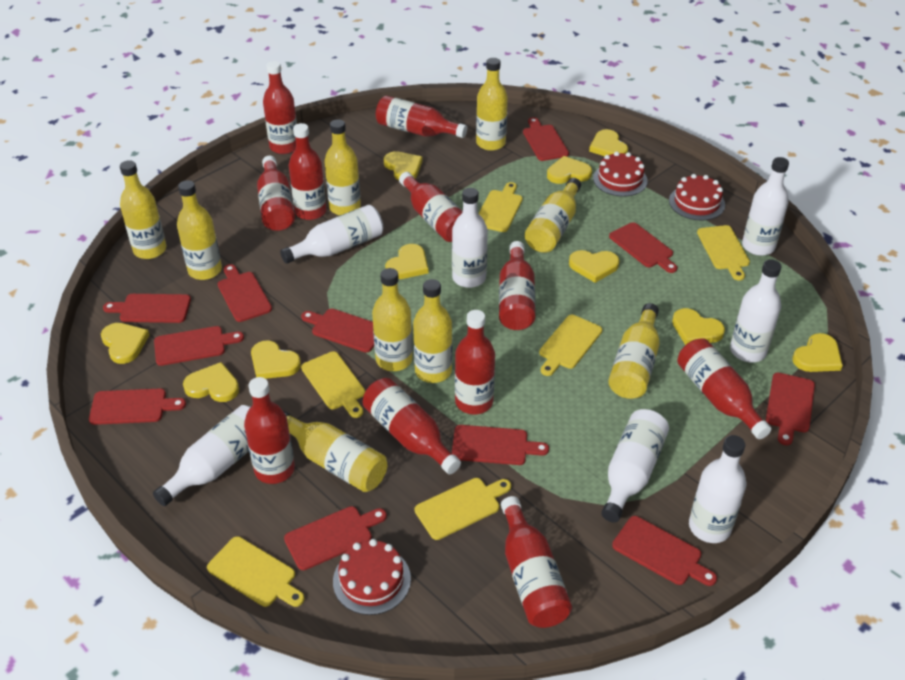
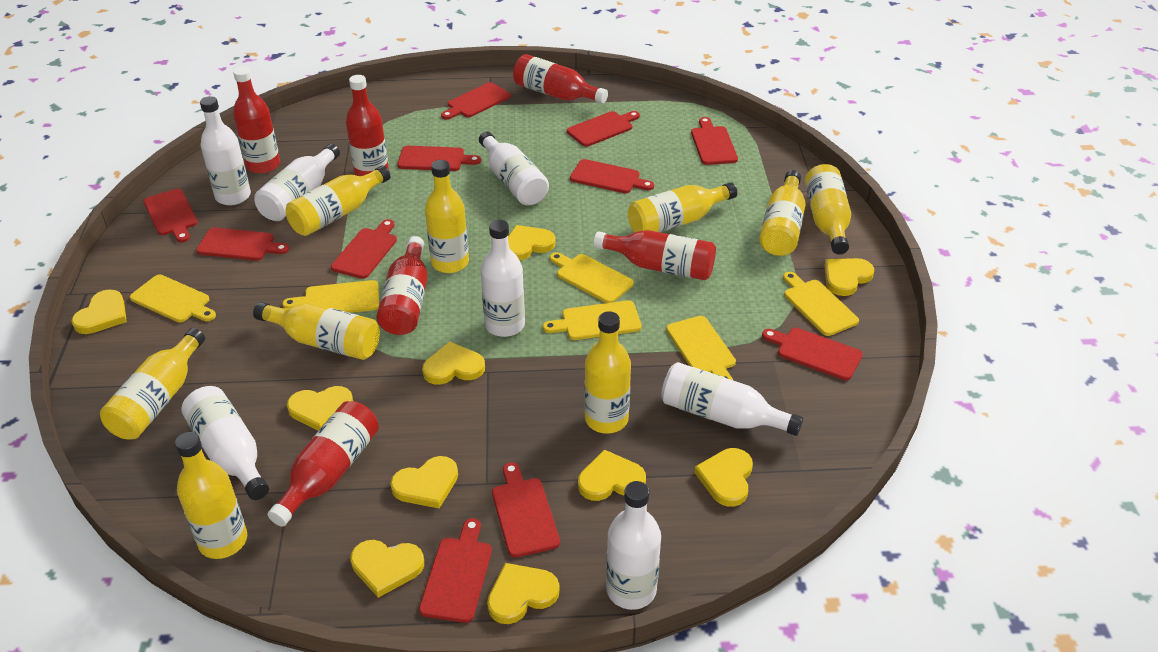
red bottle: 11 -> 6
red cake: 3 -> 0

